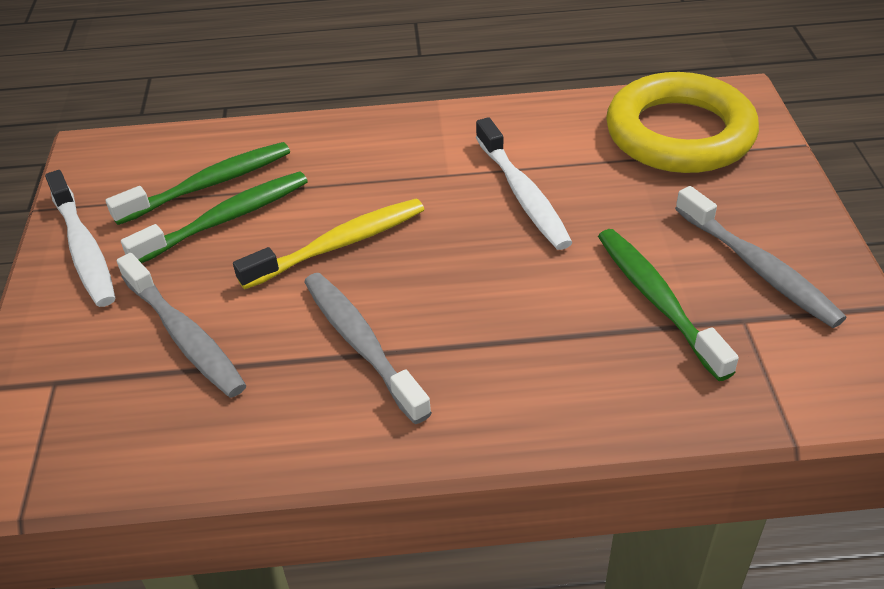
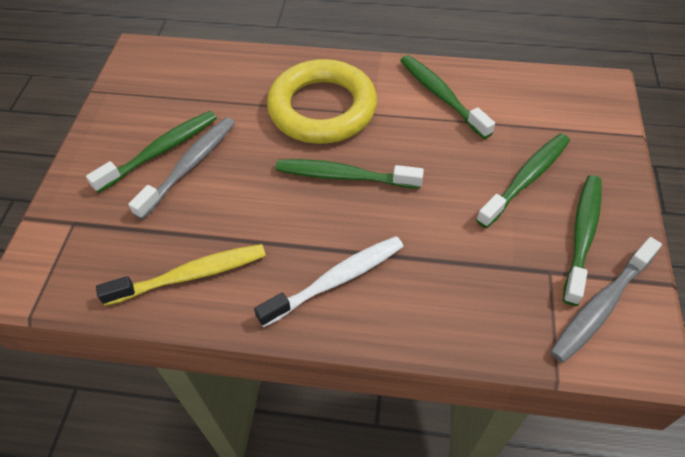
green toothbrush: 3 -> 5
grey toothbrush: 3 -> 2
white toothbrush: 2 -> 1

